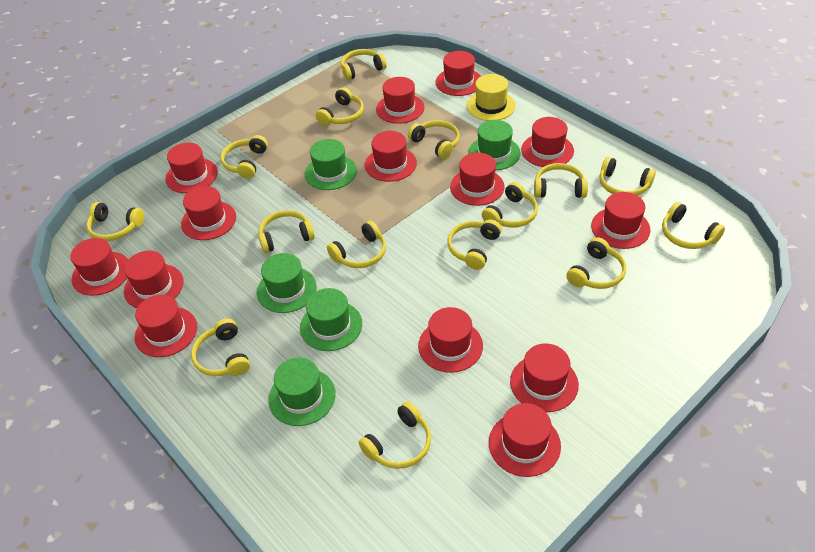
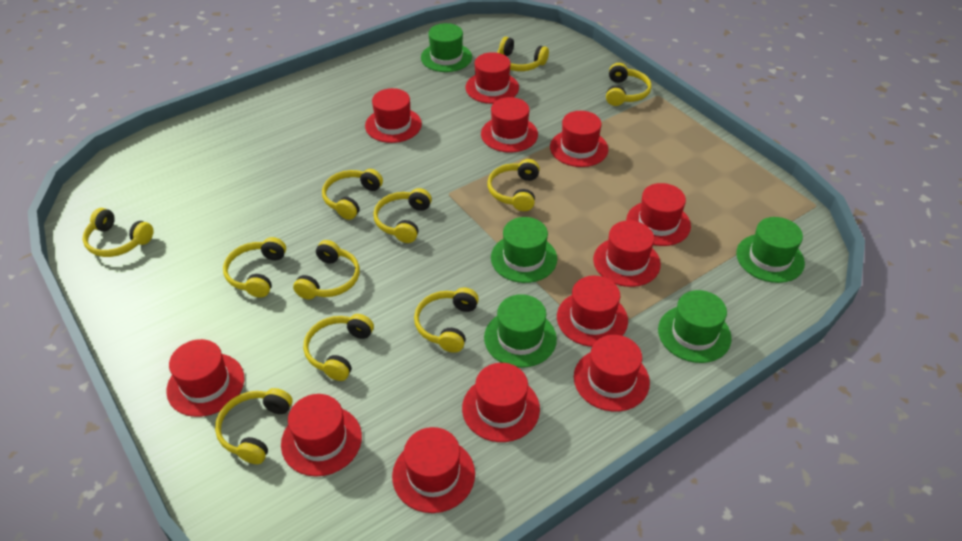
red hat: 14 -> 12
yellow hat: 1 -> 0
yellow headphones: 15 -> 11

